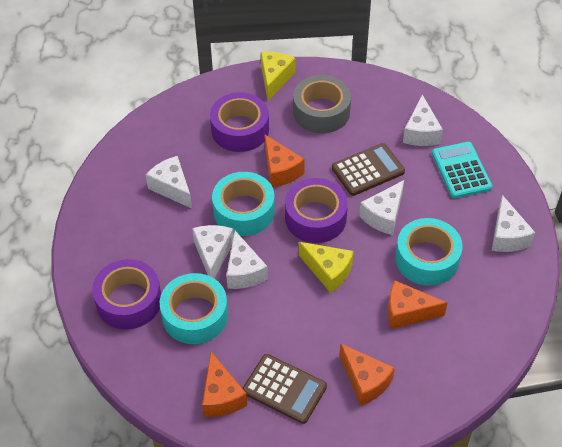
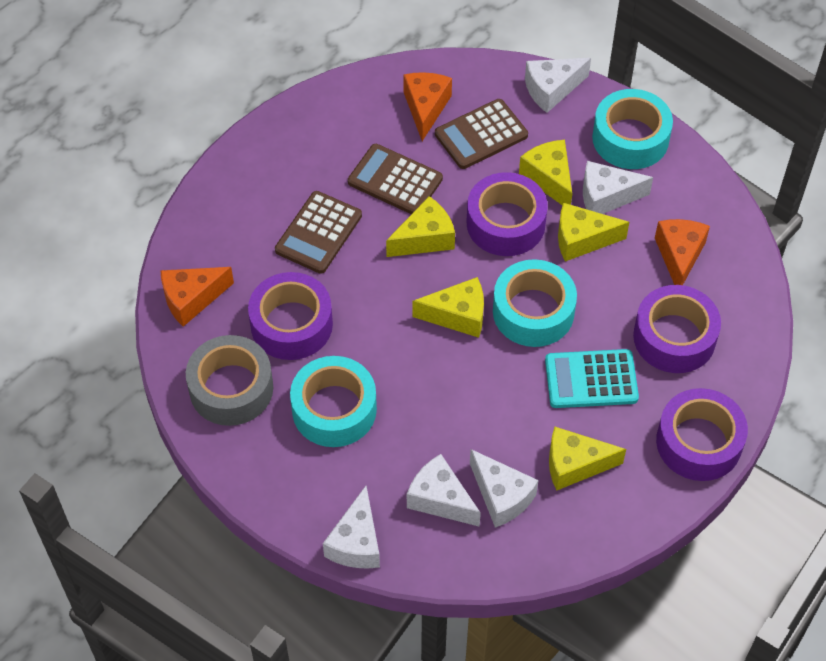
brown calculator: 2 -> 3
orange cheese: 4 -> 3
purple tape: 3 -> 4
white cheese: 6 -> 5
yellow cheese: 2 -> 5

